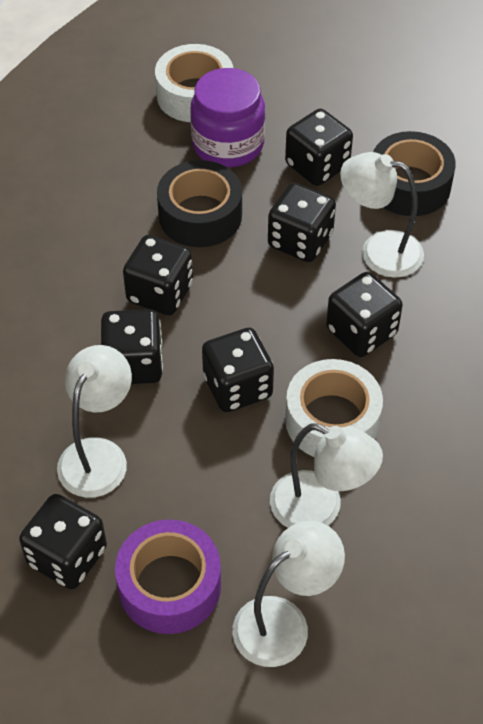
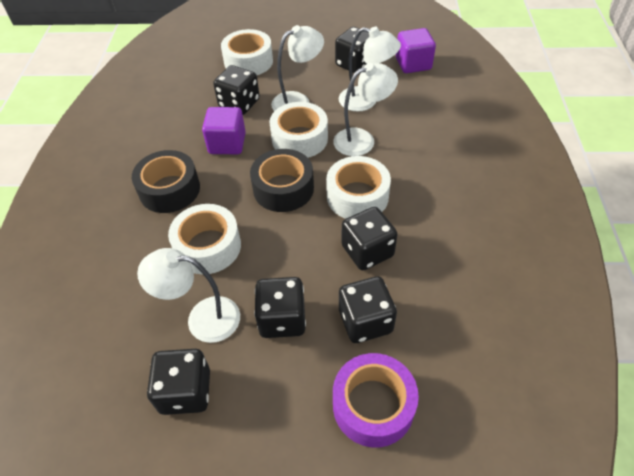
black dice: 7 -> 6
purple cube: 0 -> 2
purple jar: 1 -> 0
white tape: 2 -> 4

